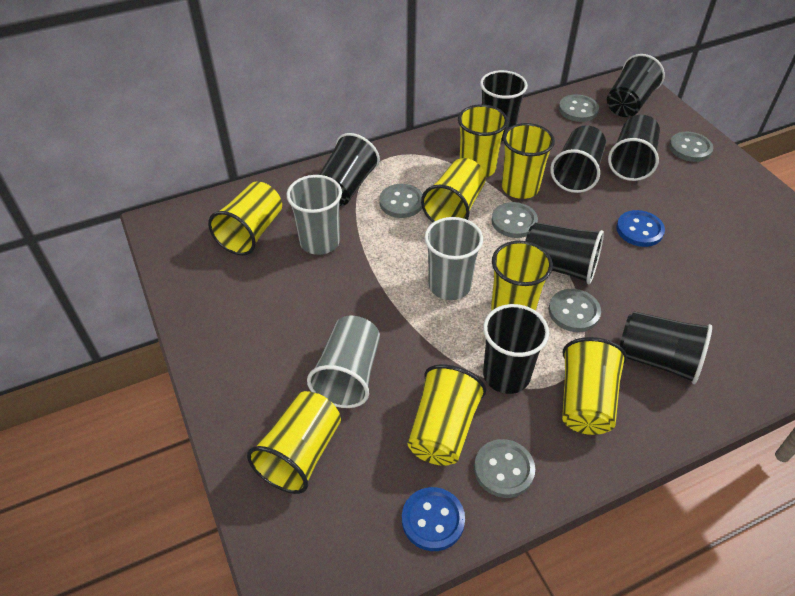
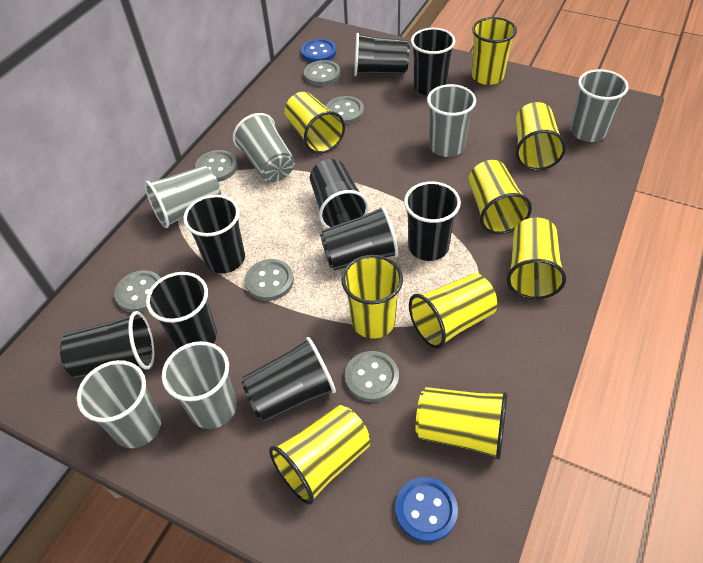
black cup: 8 -> 9
grey cup: 3 -> 6
yellow cup: 8 -> 9

